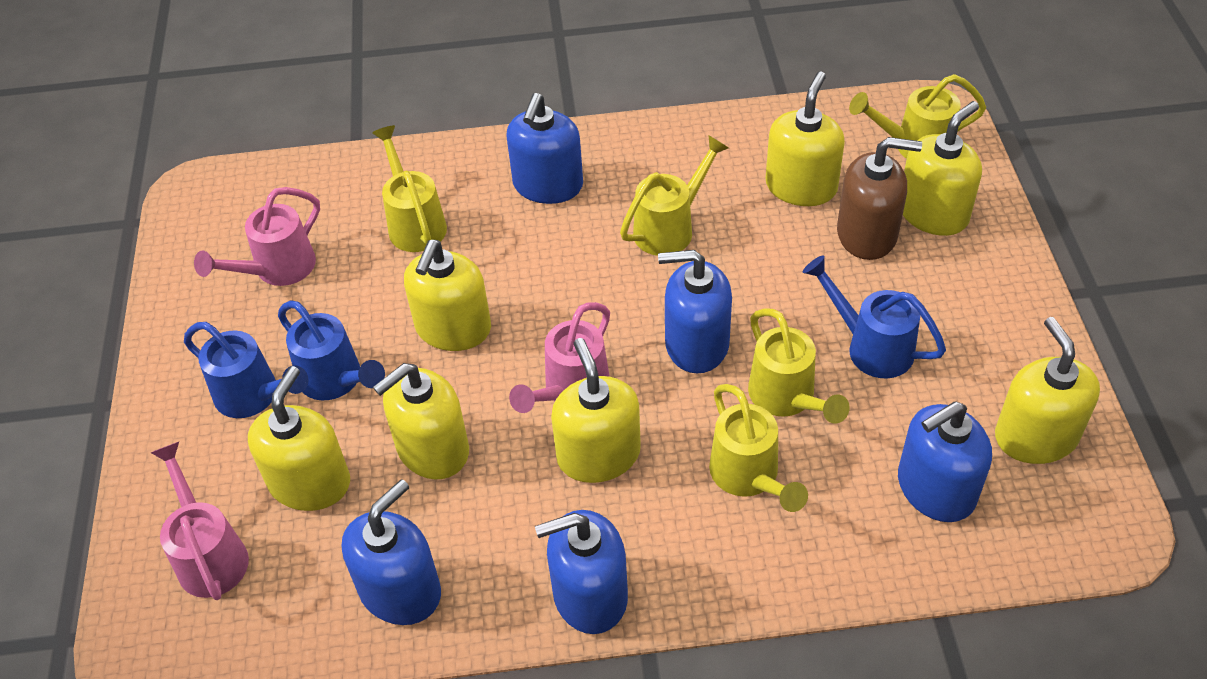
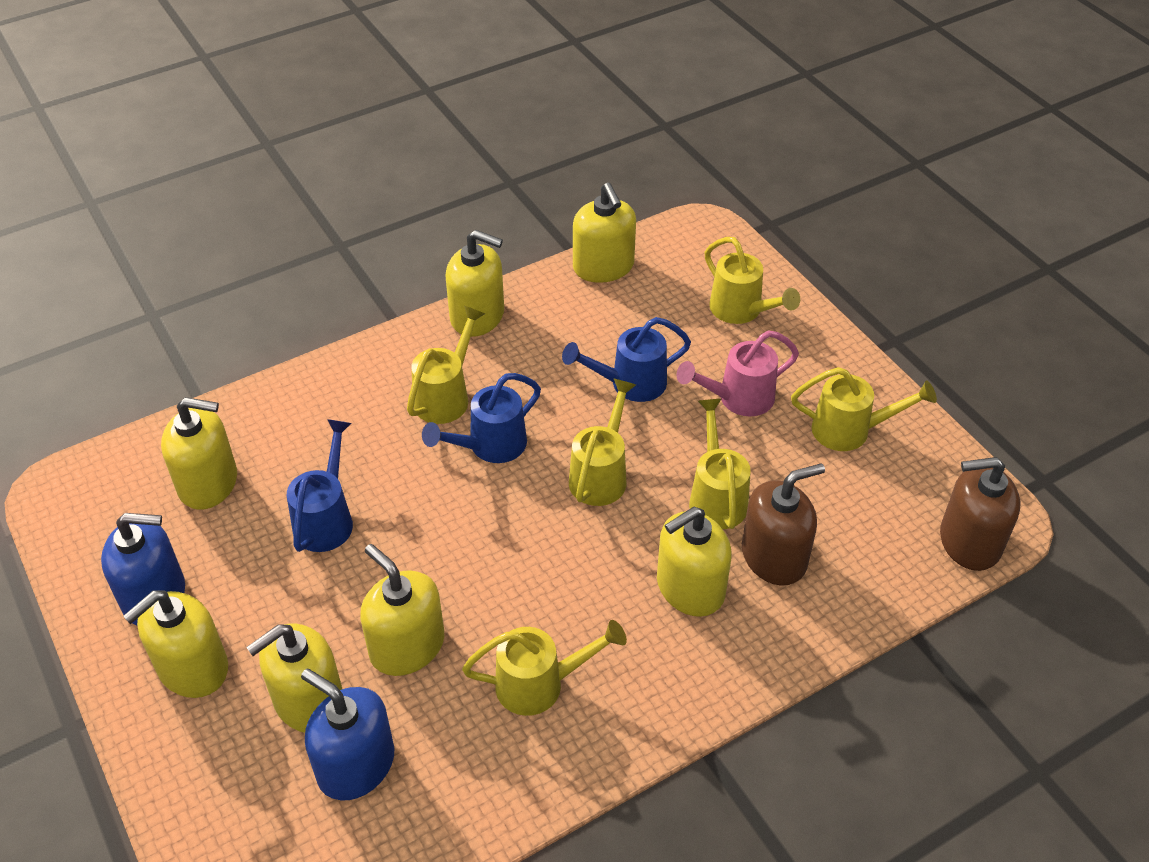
blue soap dispenser: 5 -> 2
brown soap dispenser: 1 -> 2
pink watering can: 3 -> 1
yellow watering can: 5 -> 6

